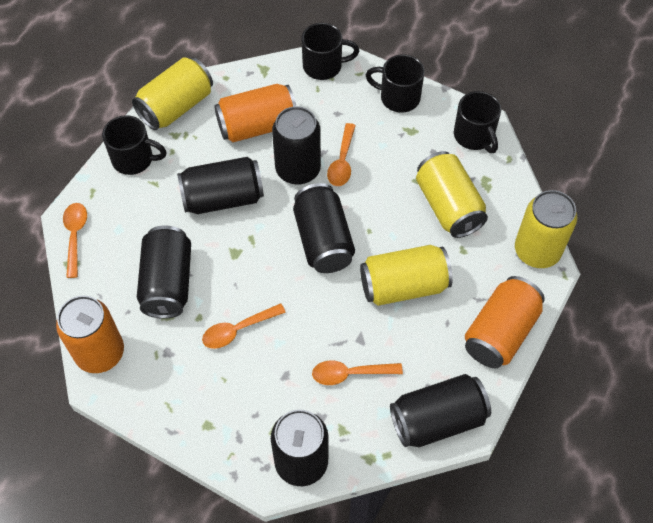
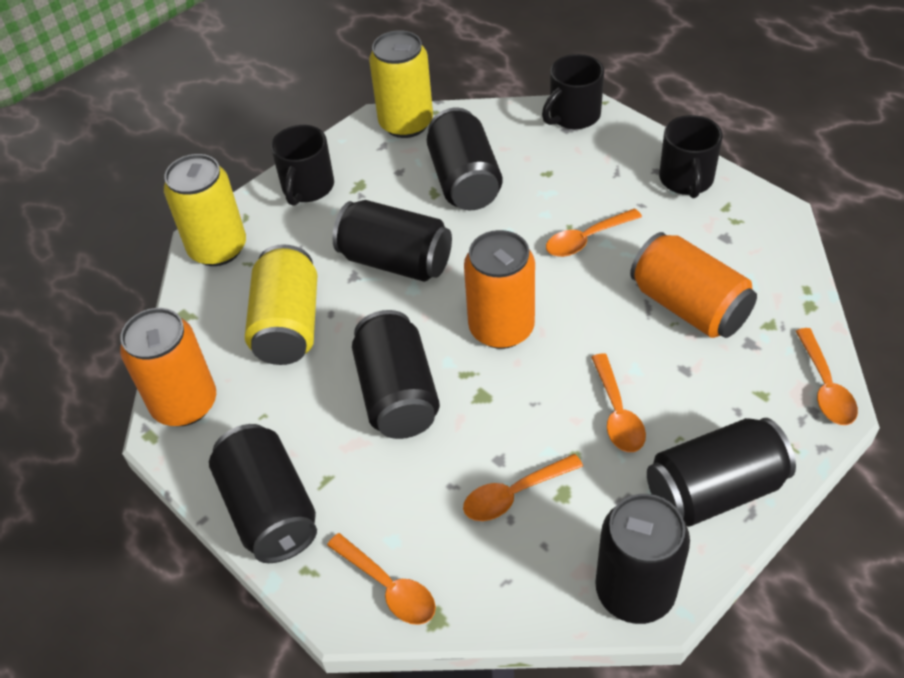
black mug: 4 -> 3
orange spoon: 4 -> 5
yellow can: 4 -> 3

